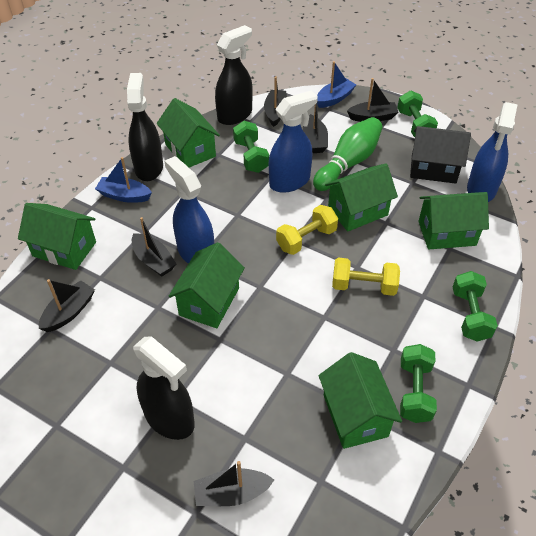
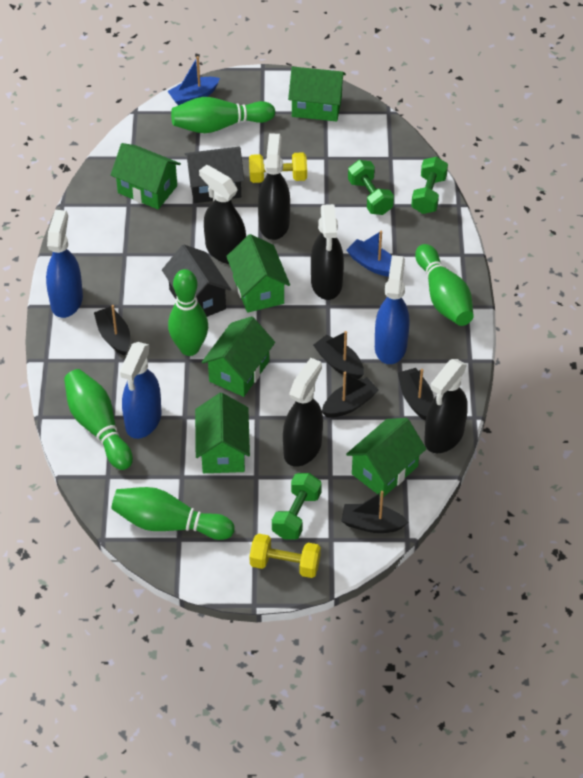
black boat: 6 -> 5
black house: 1 -> 2
black spray bottle: 3 -> 5
green bowling pin: 1 -> 5
green dumbbell: 4 -> 3

